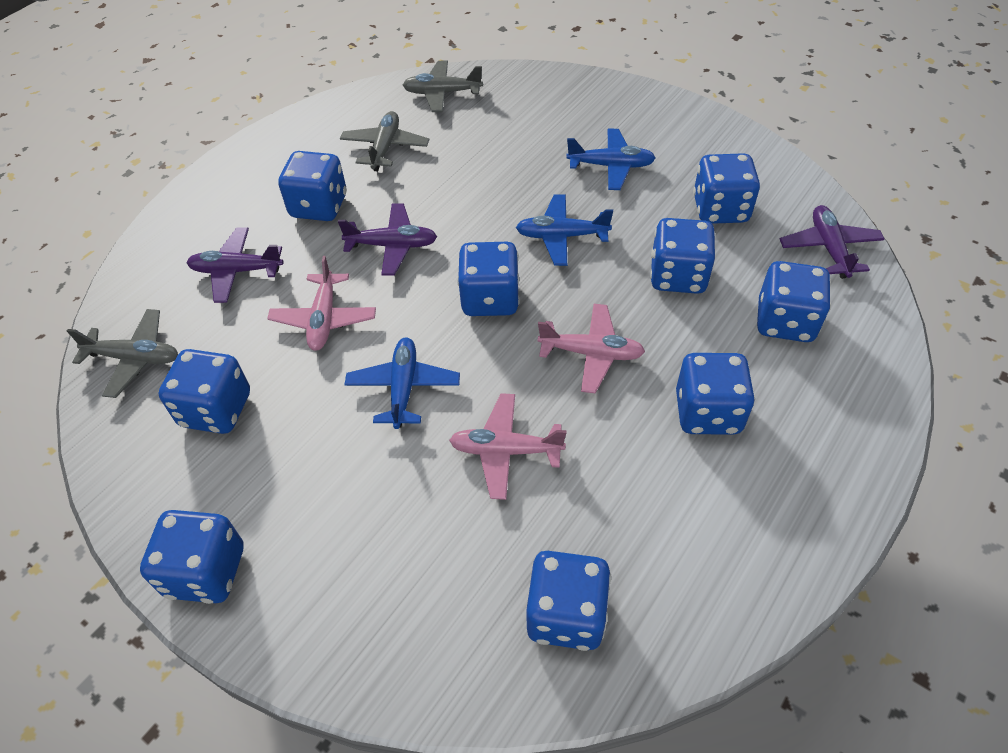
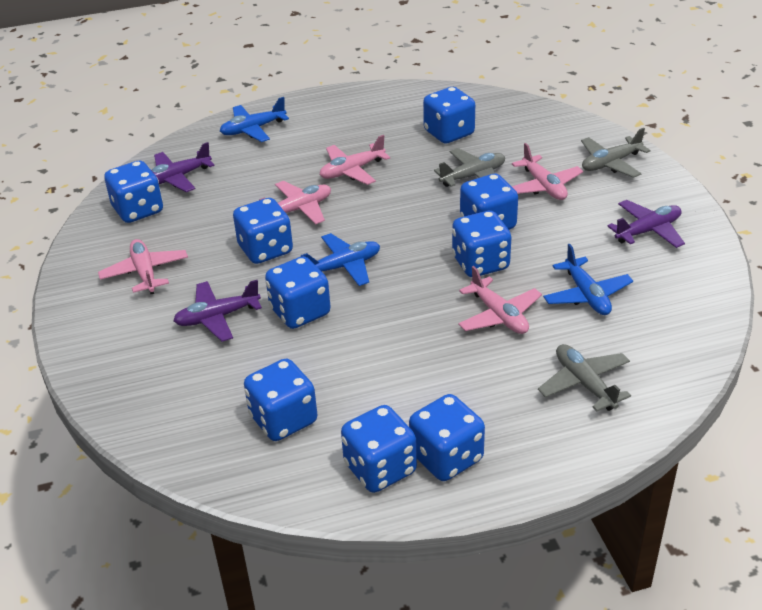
pink plane: 3 -> 5

